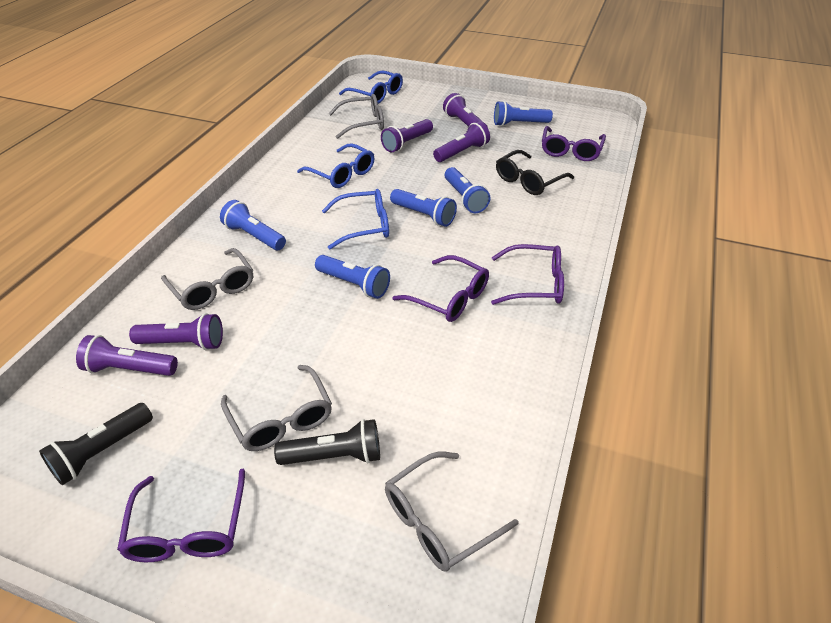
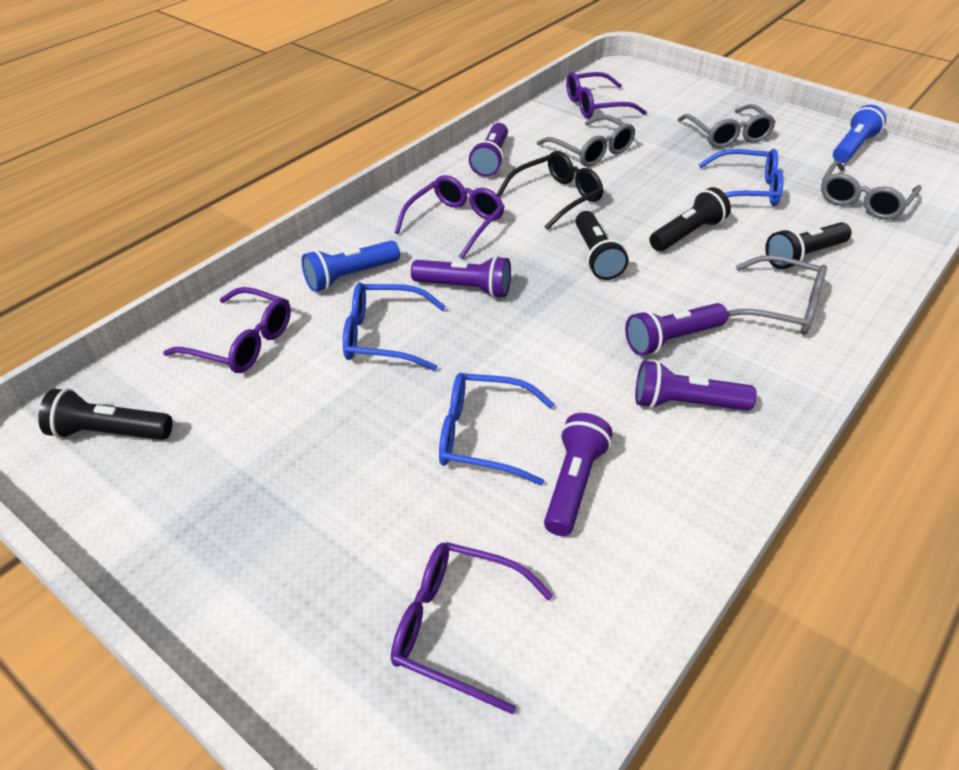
black flashlight: 2 -> 4
blue flashlight: 5 -> 2

